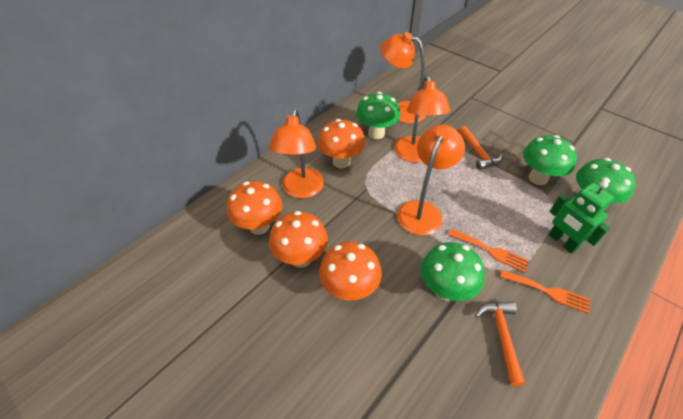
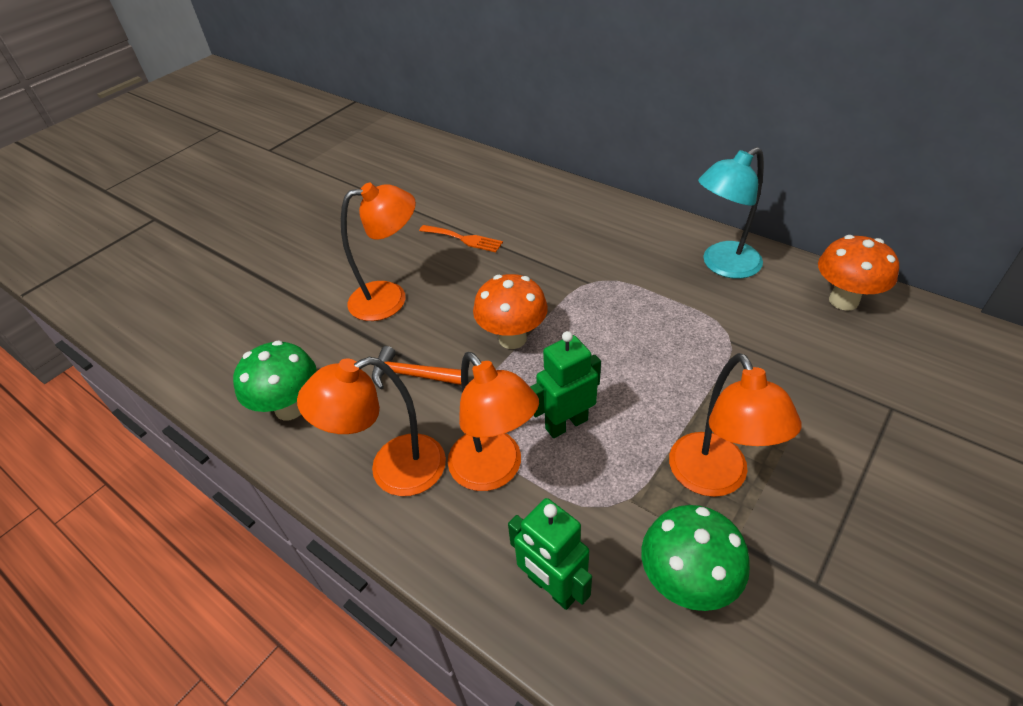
green mushroom: 4 -> 2
green robot: 1 -> 2
orange fork: 2 -> 1
orange hammer: 2 -> 1
orange mushroom: 4 -> 2
turquoise lamp: 0 -> 1

